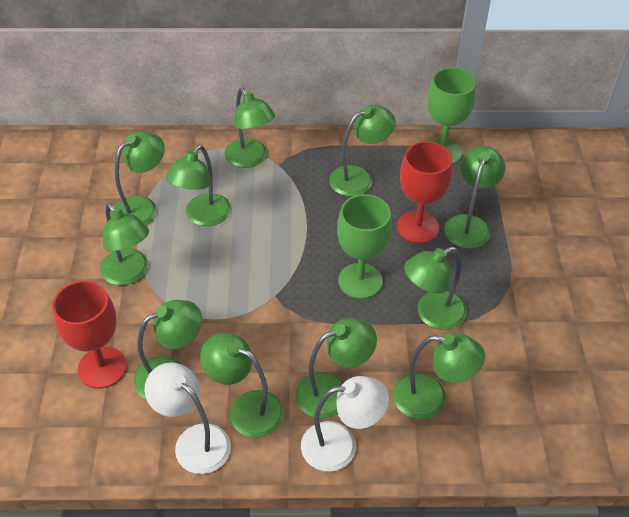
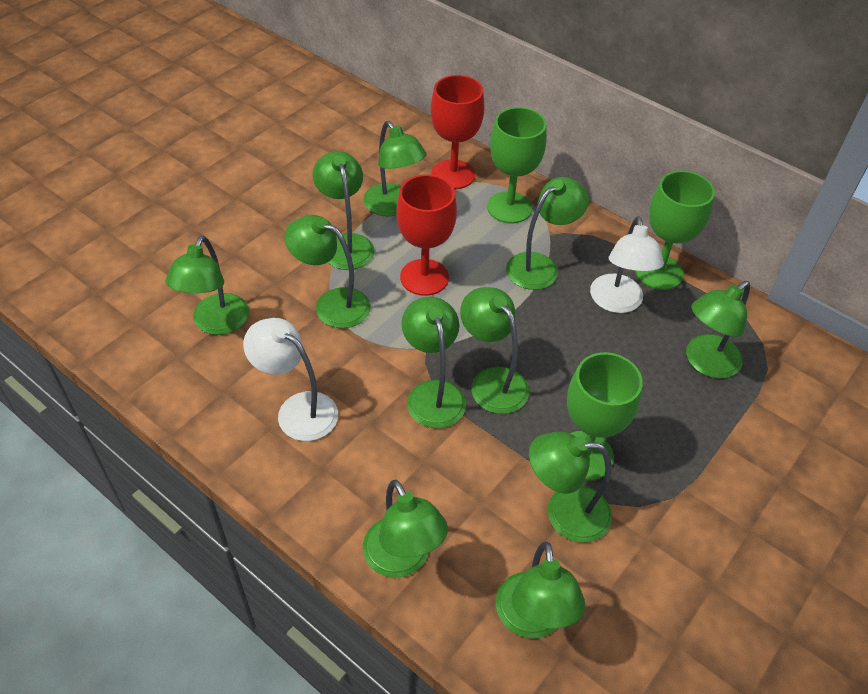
green goblet: 2 -> 3

